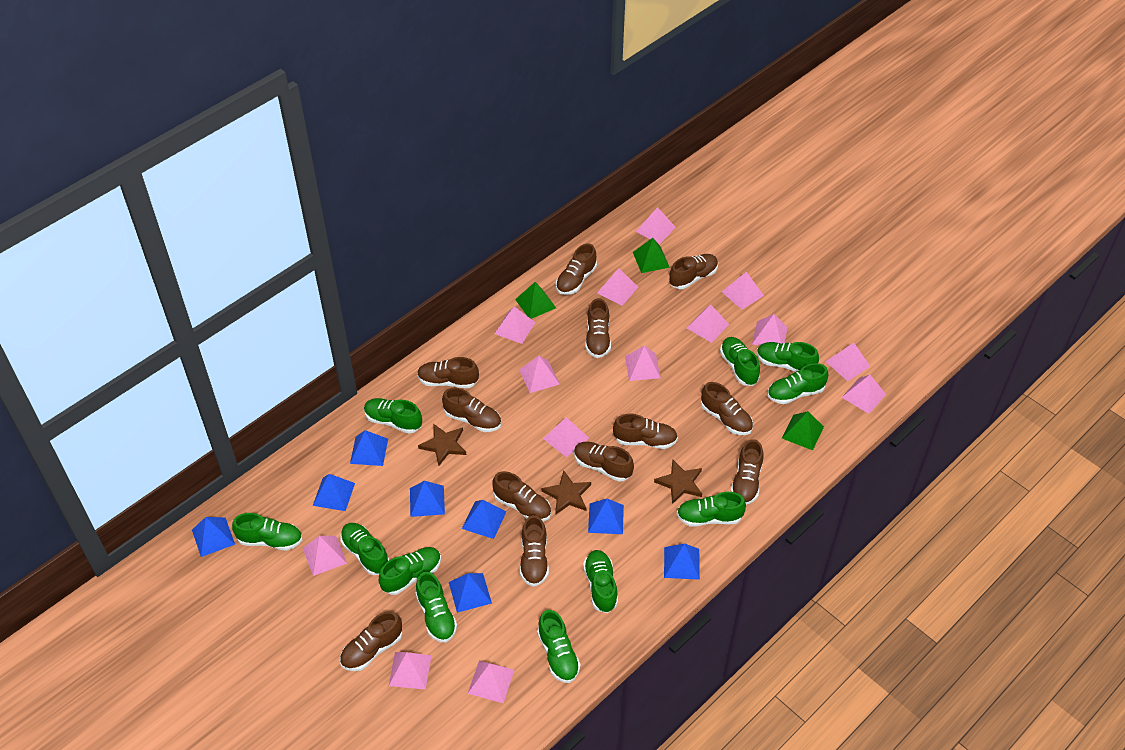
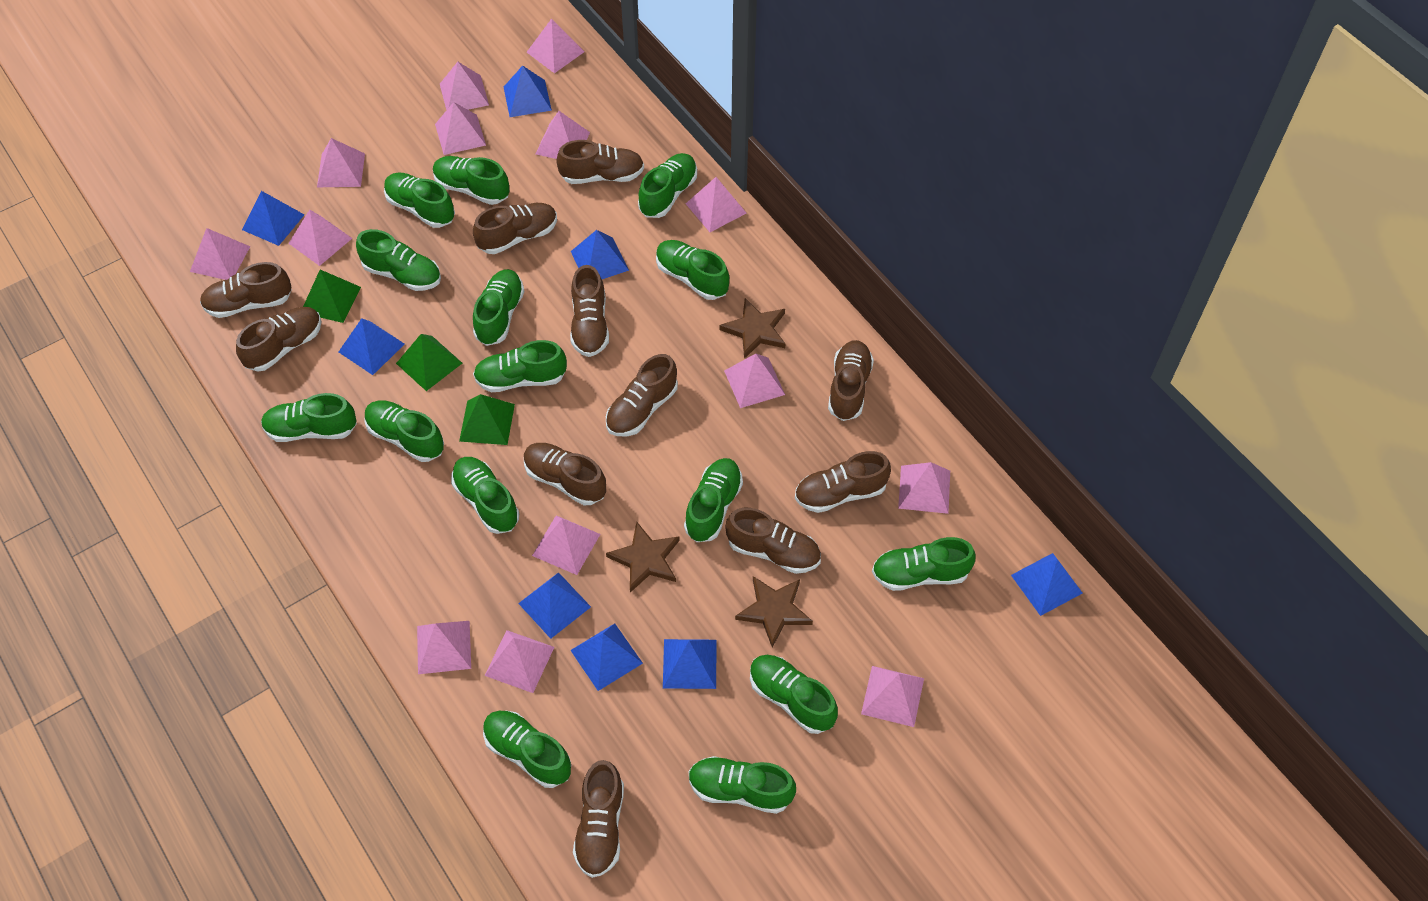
brown shoe: 12 -> 11
green shoe: 11 -> 15

